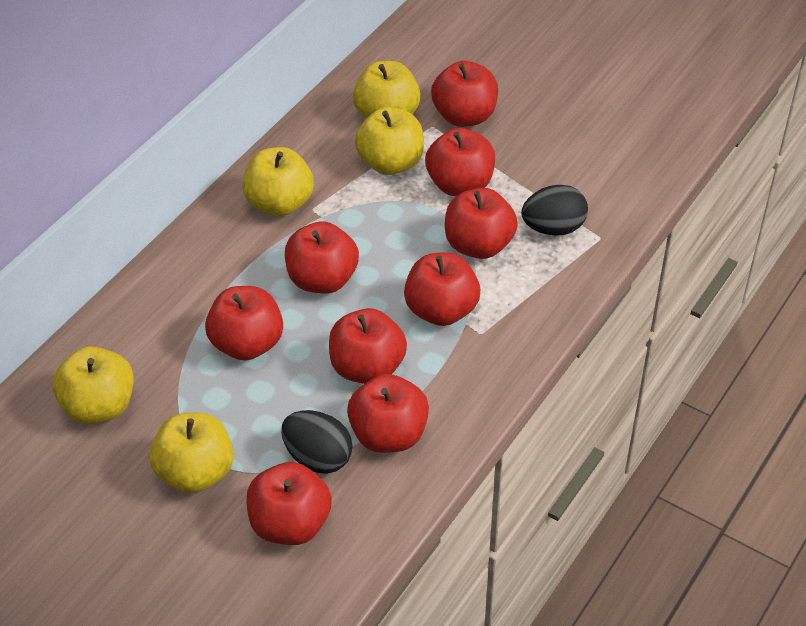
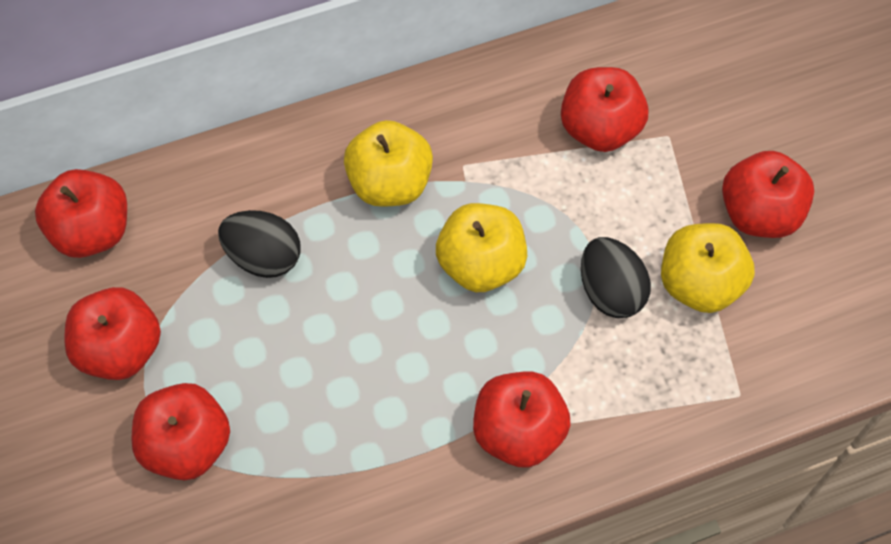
red apple: 9 -> 6
yellow apple: 5 -> 3

